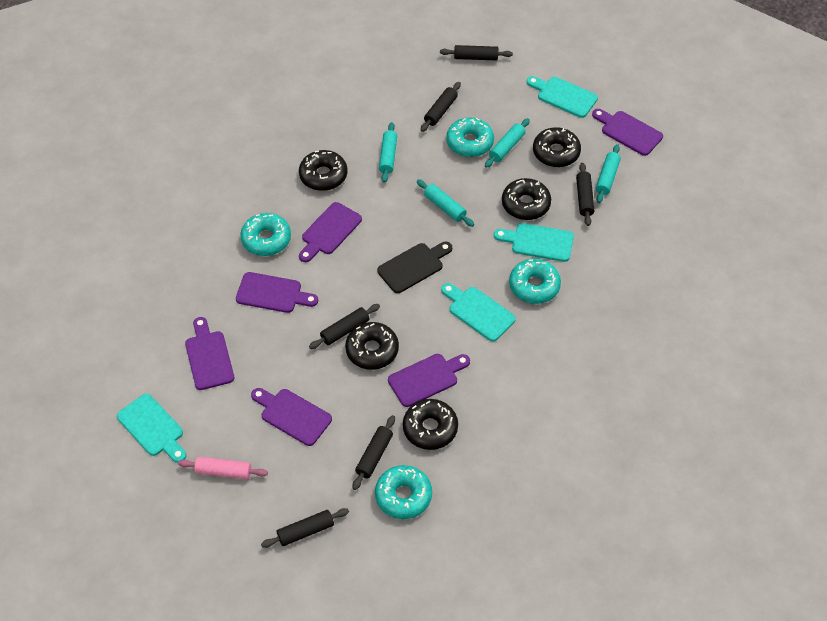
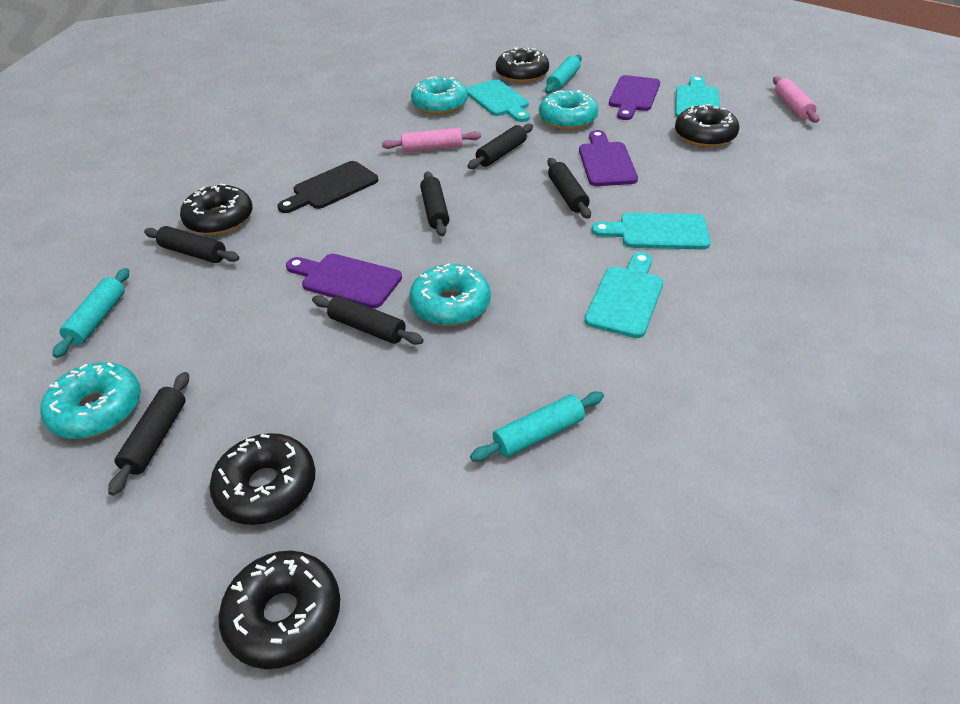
pink rolling pin: 1 -> 2
purple cutting board: 6 -> 3
turquoise rolling pin: 4 -> 3

